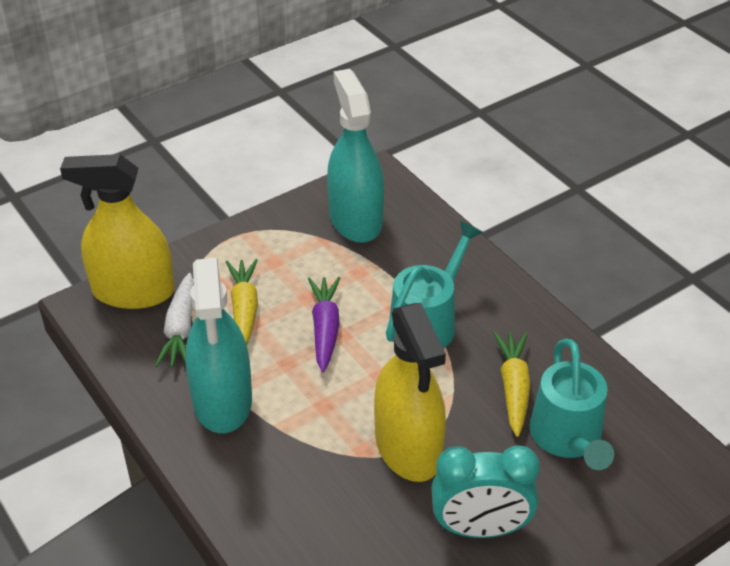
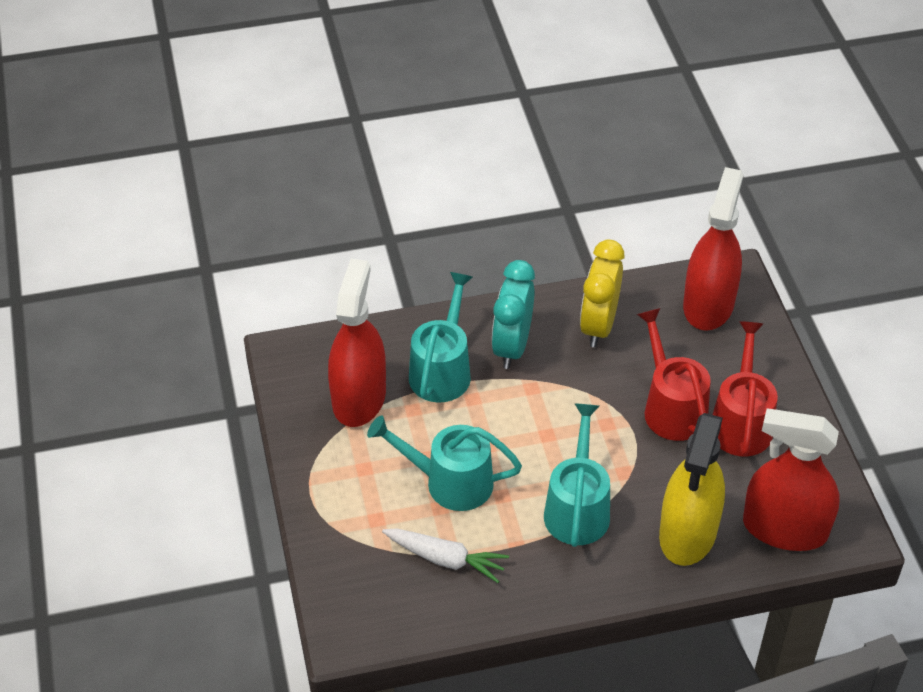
purple carrot: 1 -> 0
red spray bottle: 0 -> 3
red watering can: 0 -> 2
turquoise spray bottle: 2 -> 0
turquoise watering can: 2 -> 3
yellow carrot: 2 -> 0
yellow clock: 0 -> 1
yellow spray bottle: 2 -> 1

